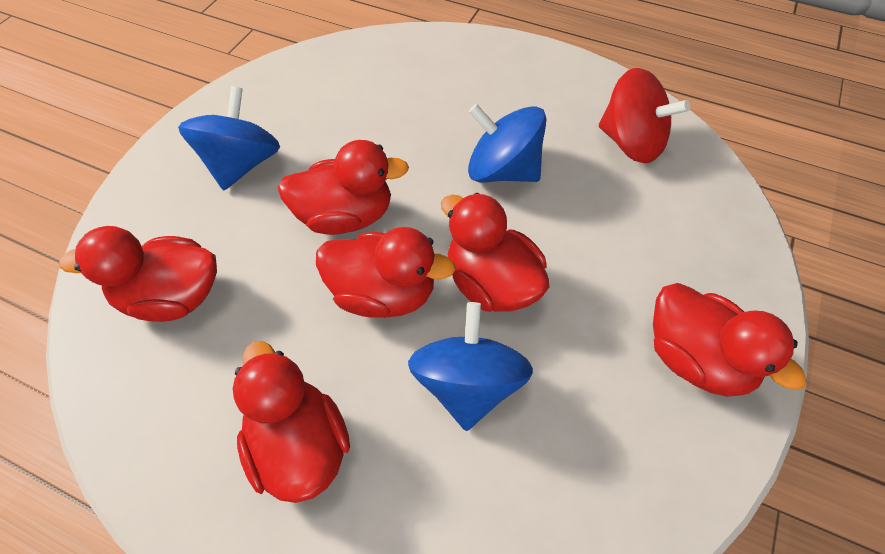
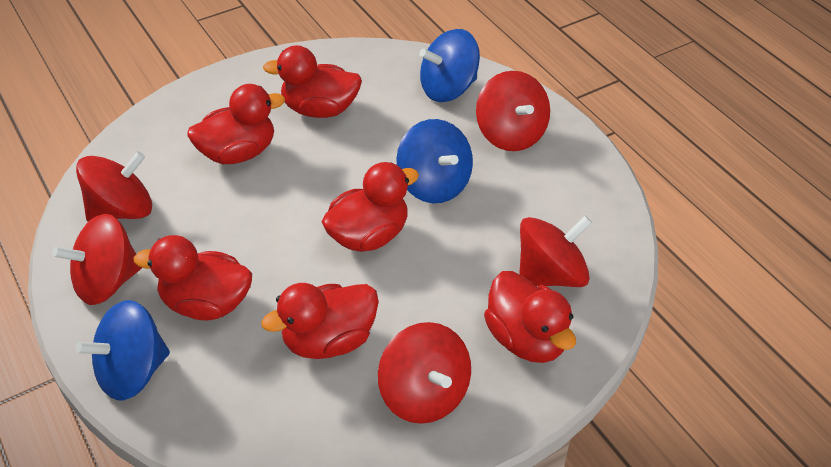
red spinning top: 1 -> 5

